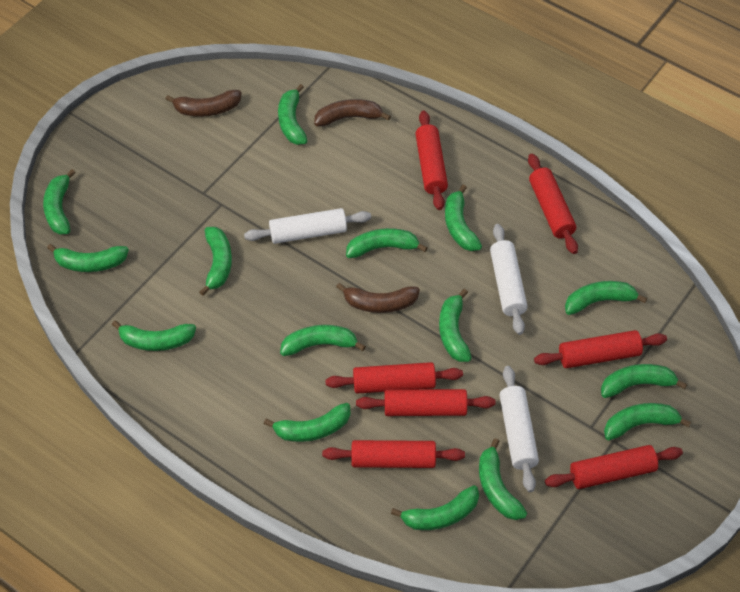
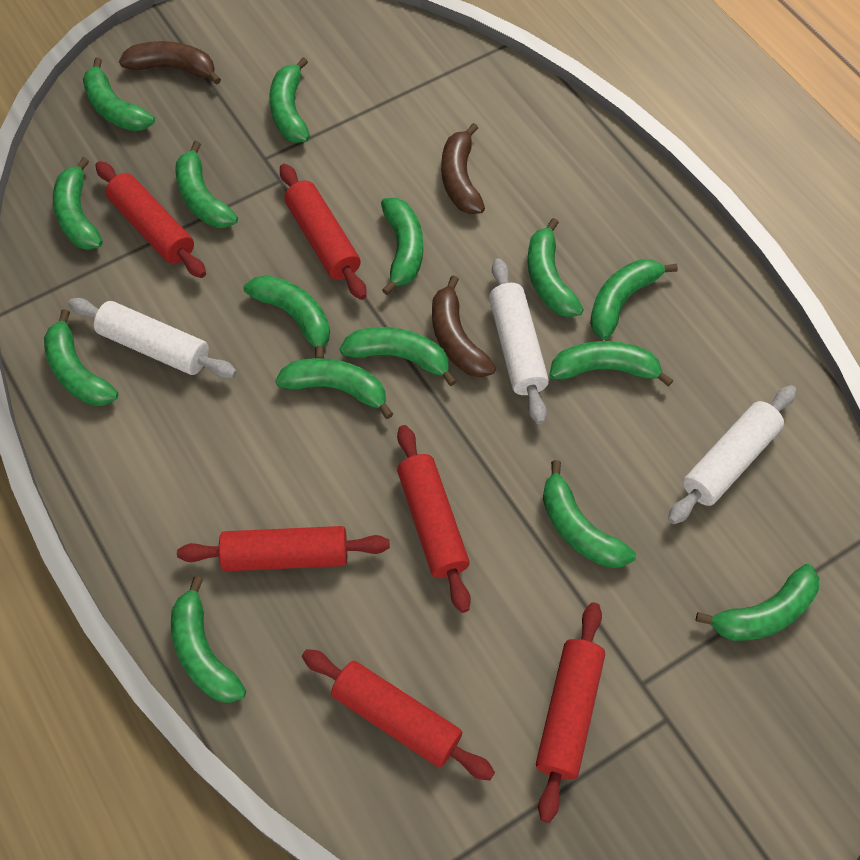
red rolling pin: 7 -> 6

